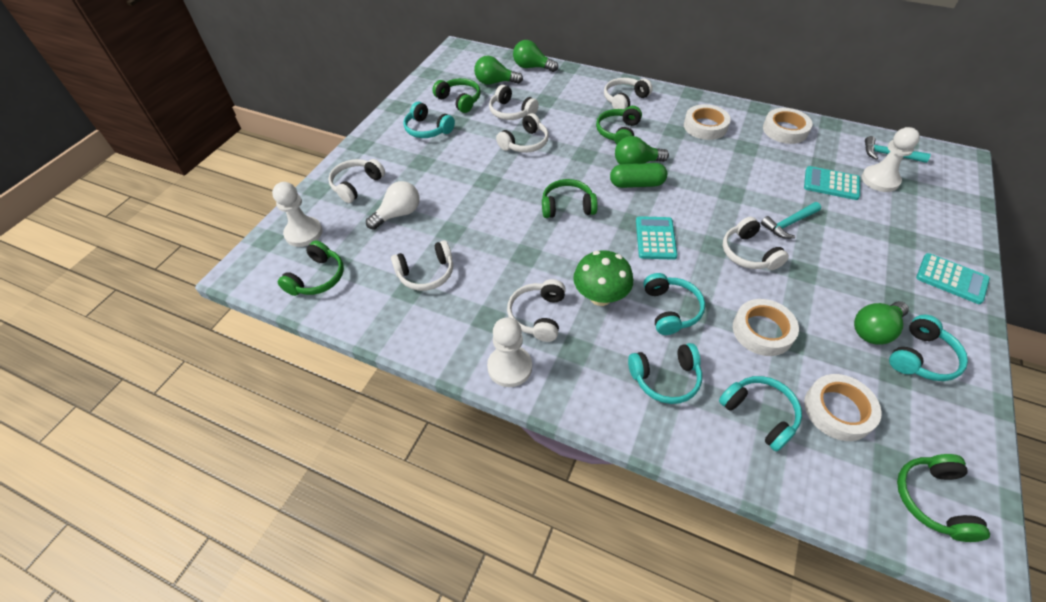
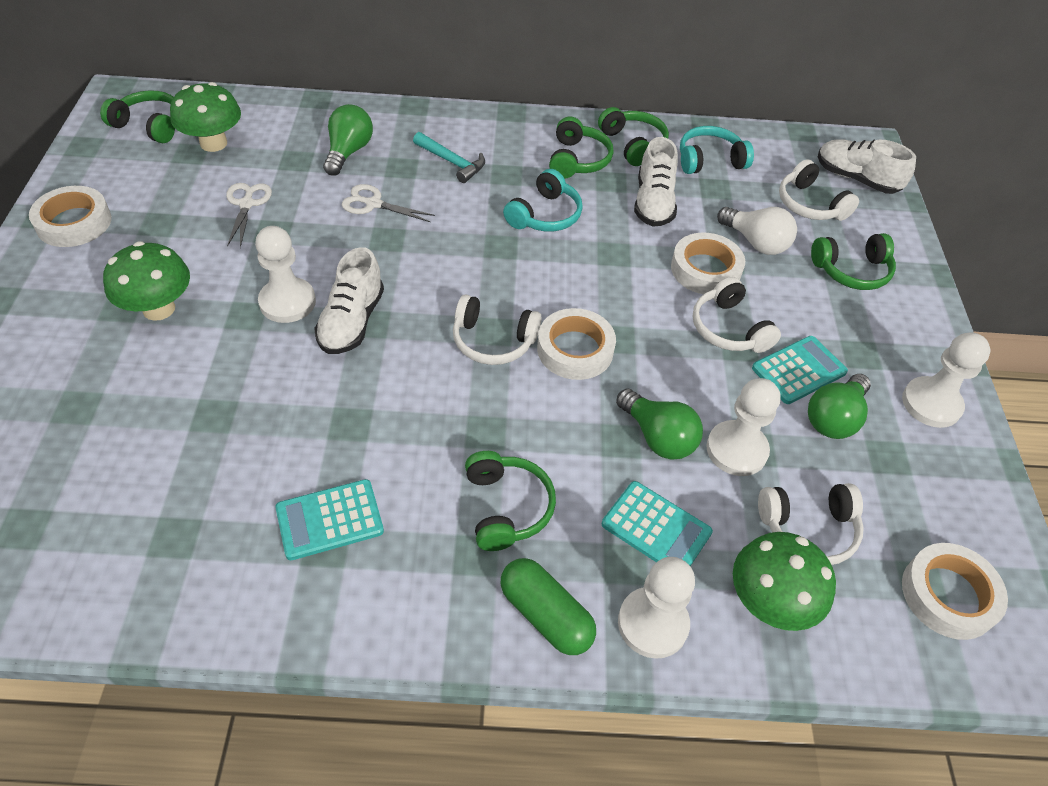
green light bulb: 4 -> 3
green mushroom: 1 -> 3
turquoise hammer: 2 -> 1
turquoise headphones: 5 -> 2
white headphones: 7 -> 4
white pawn: 3 -> 4
white scissors: 0 -> 2
white shoe: 0 -> 3

